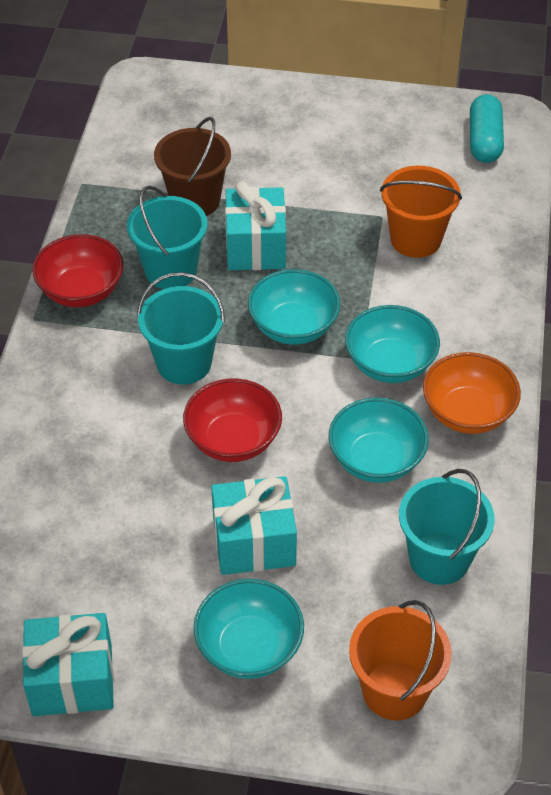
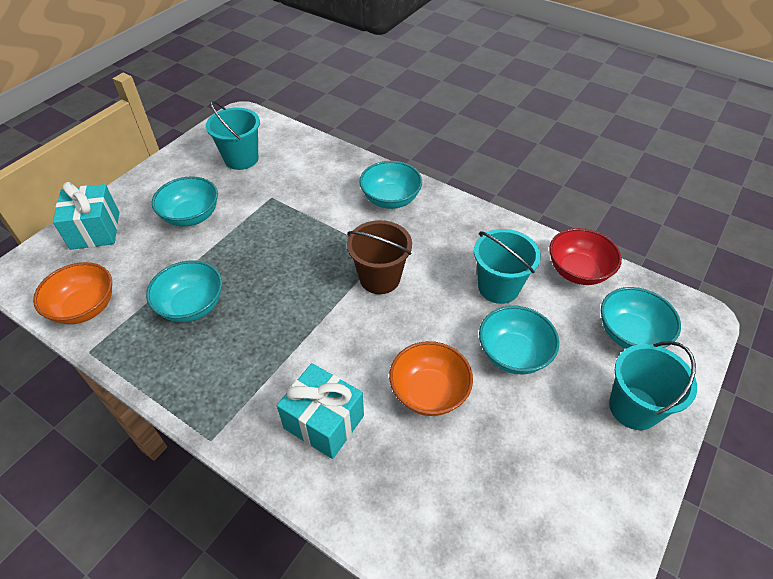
orange bowl: 1 -> 2
orange bucket: 2 -> 0
red bowl: 2 -> 1
turquoise bowl: 4 -> 5
turquoise capsule: 1 -> 0
turquoise gift: 3 -> 2

